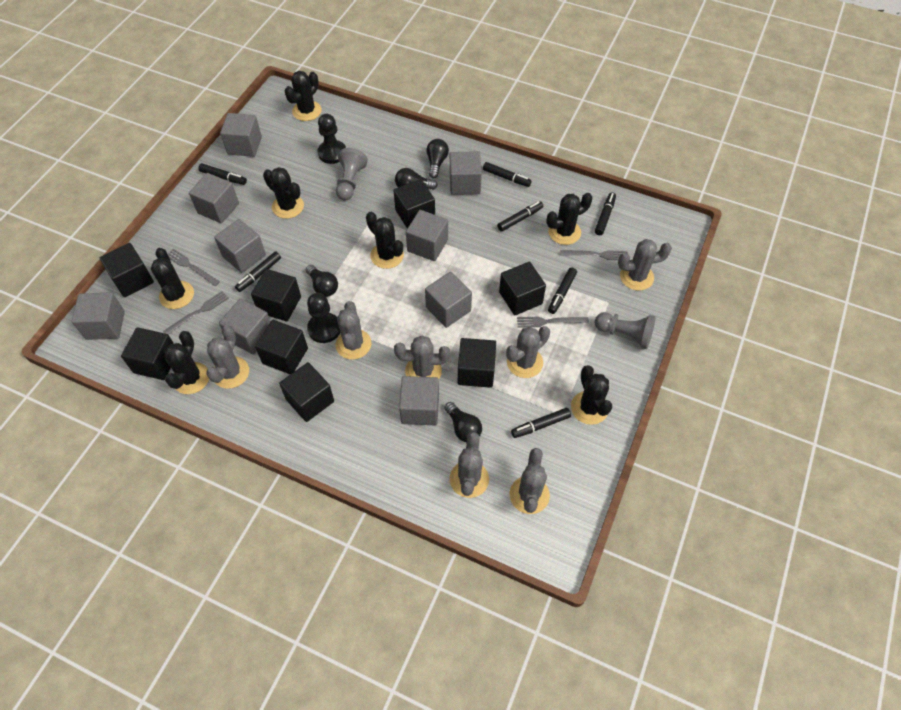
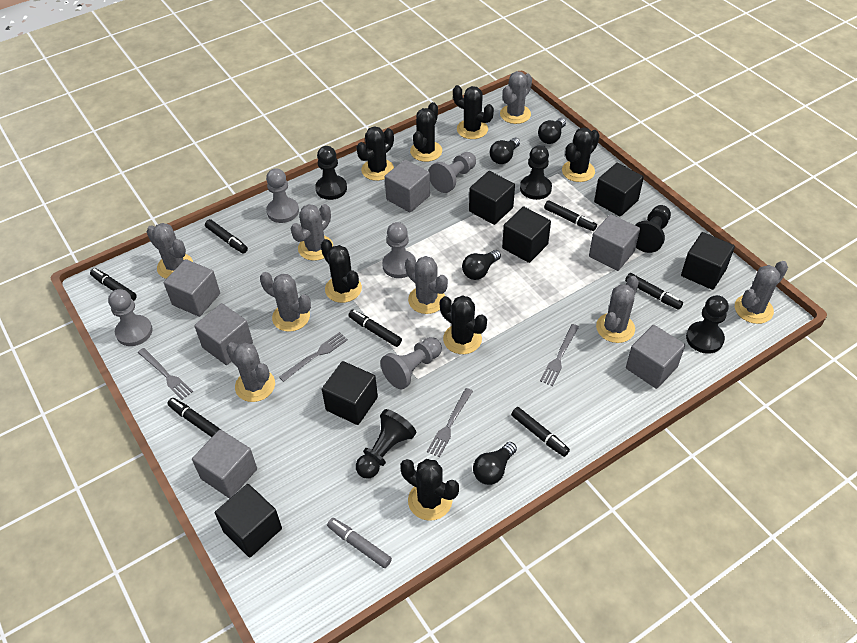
black cube: 8 -> 6
black pawn: 2 -> 5
grey cactus: 7 -> 8
grey cube: 9 -> 6
grey marker: 0 -> 1
grey pawn: 2 -> 5

